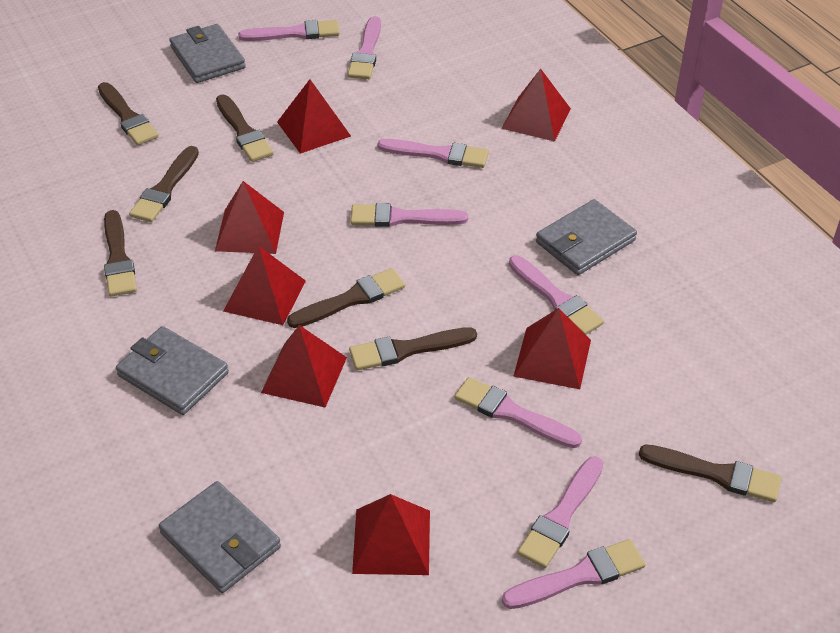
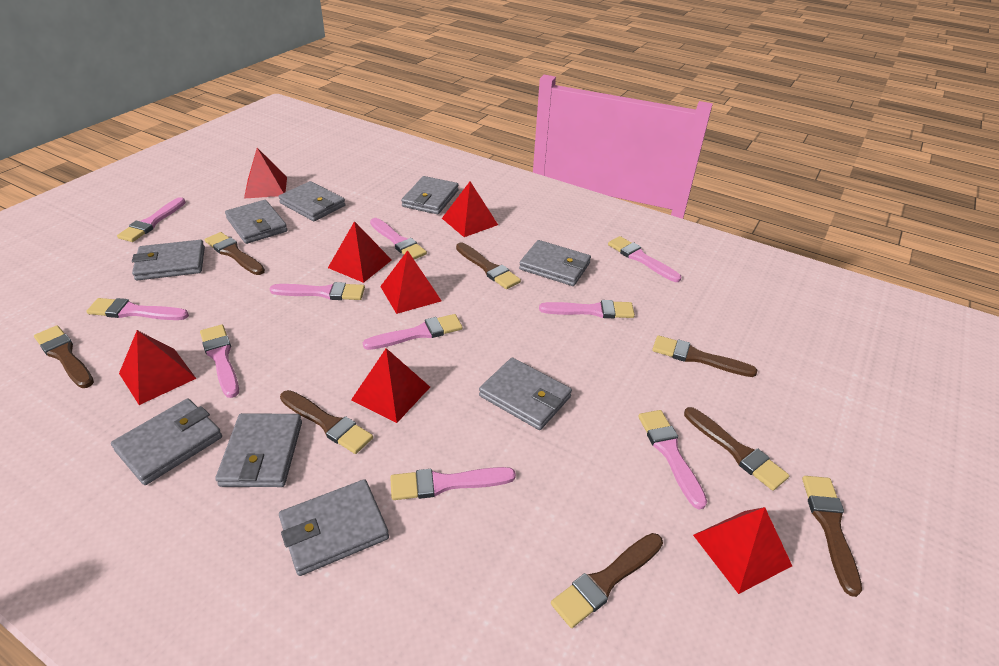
brown brush: 7 -> 8
grey wallet: 4 -> 9
pink brush: 8 -> 10

